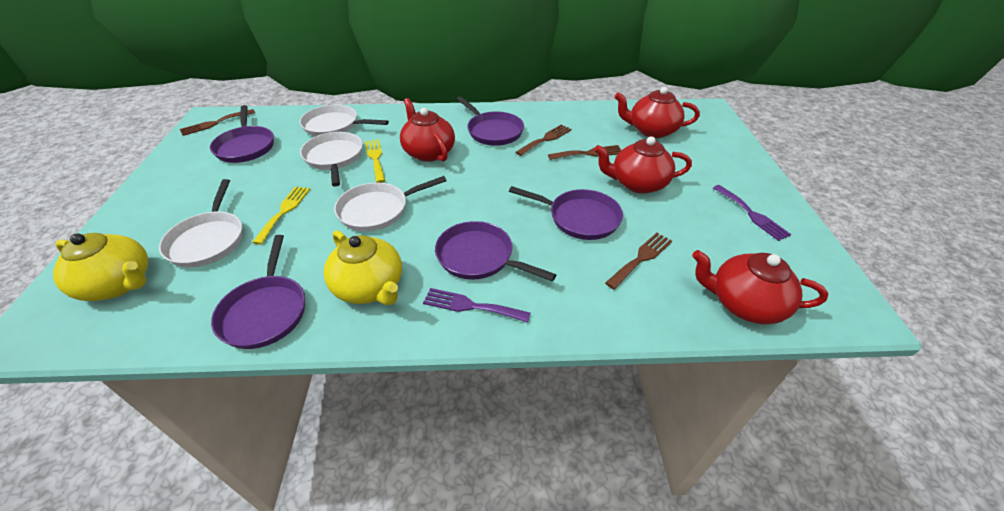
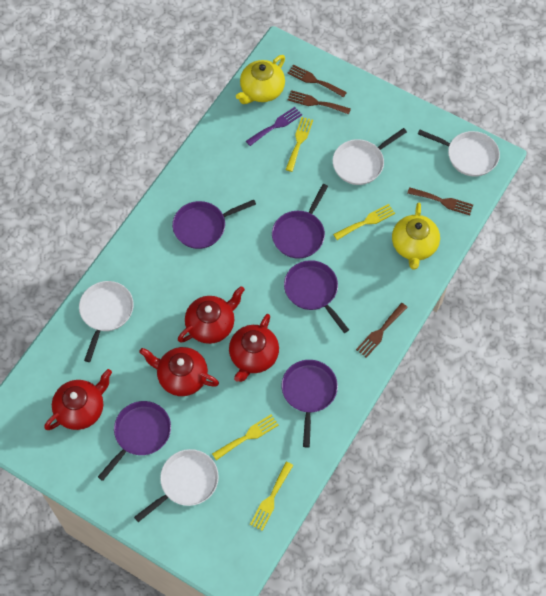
purple fork: 2 -> 1
yellow fork: 2 -> 4

